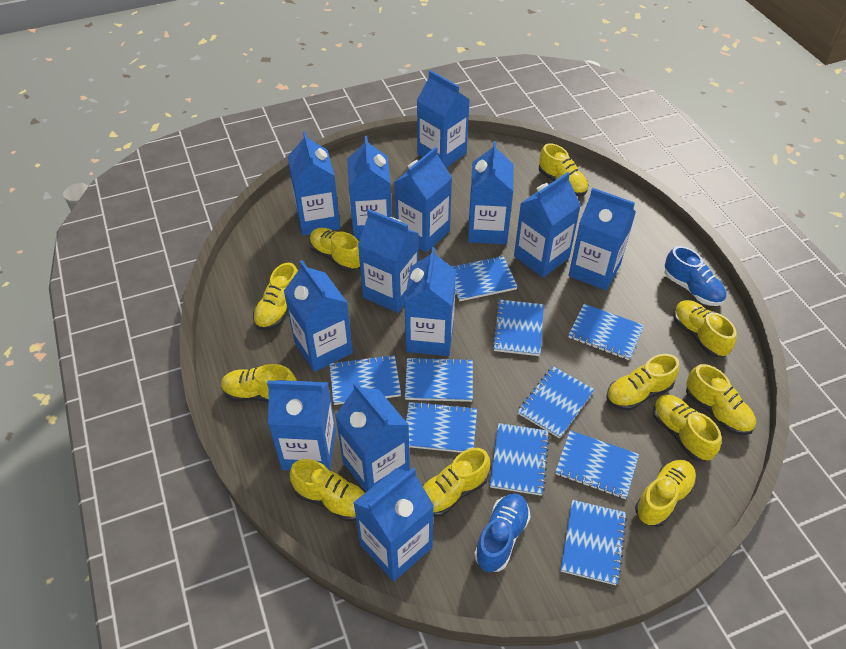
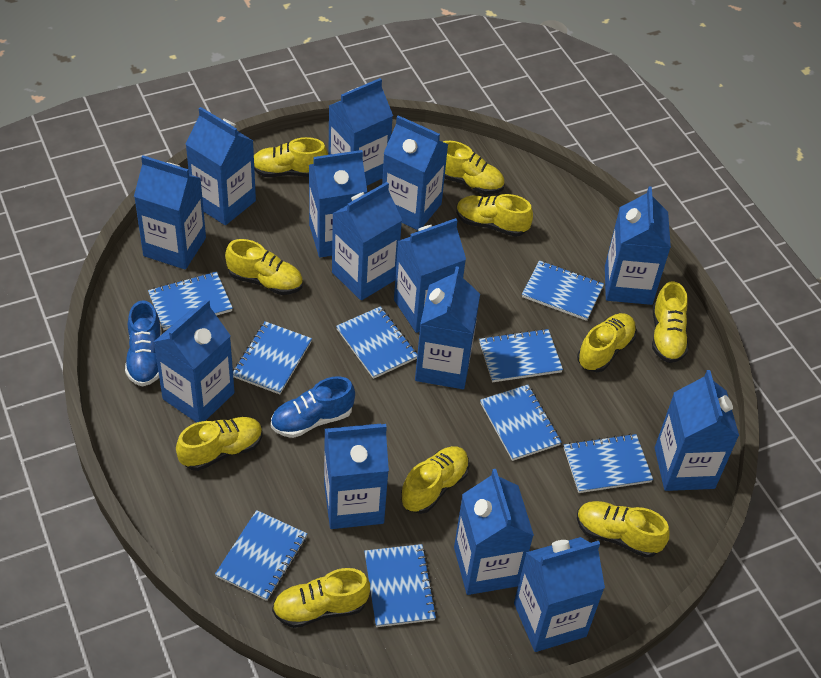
blue carton: 13 -> 14
blue notebook: 10 -> 9
yellow shoe: 11 -> 10

